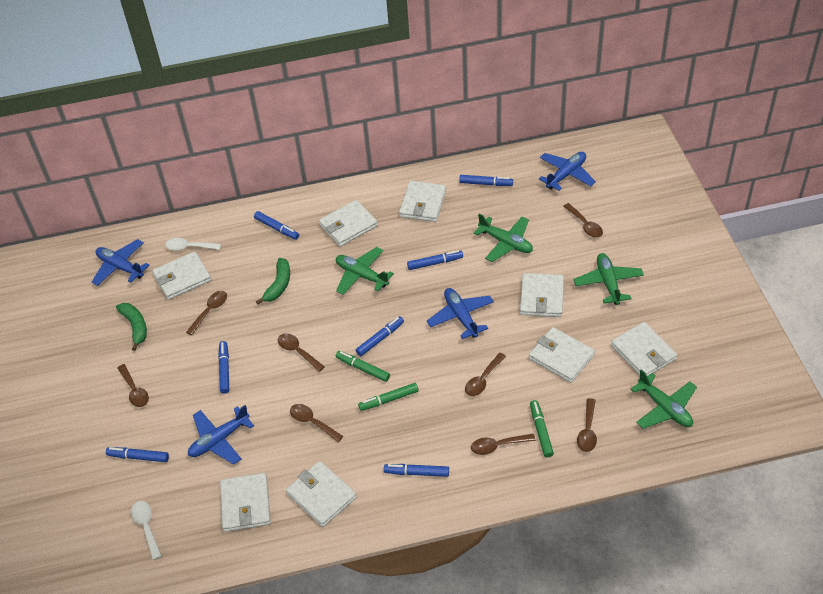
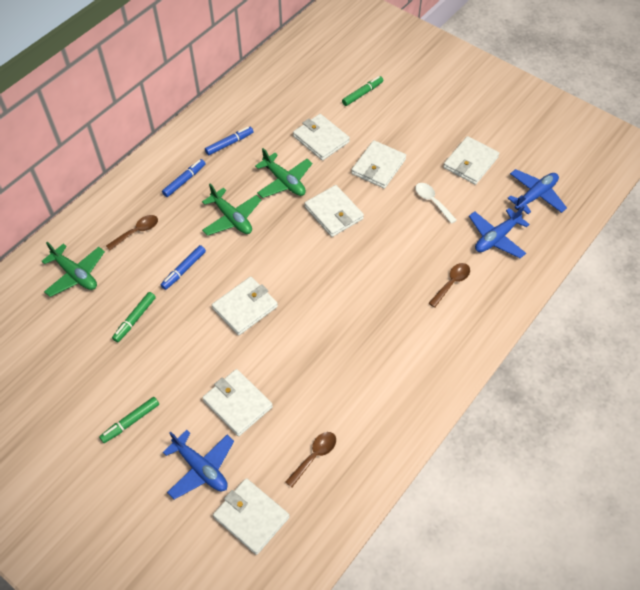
blue marker: 7 -> 3
blue plane: 4 -> 3
brown spoon: 8 -> 3
green banana: 2 -> 0
green plane: 4 -> 3
white spoon: 2 -> 1
white wallet: 8 -> 7

